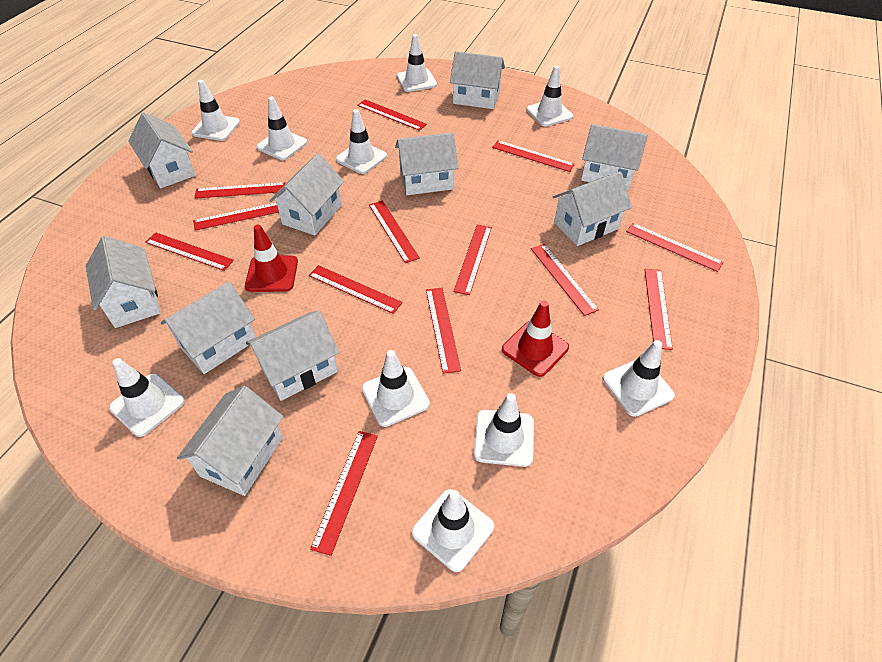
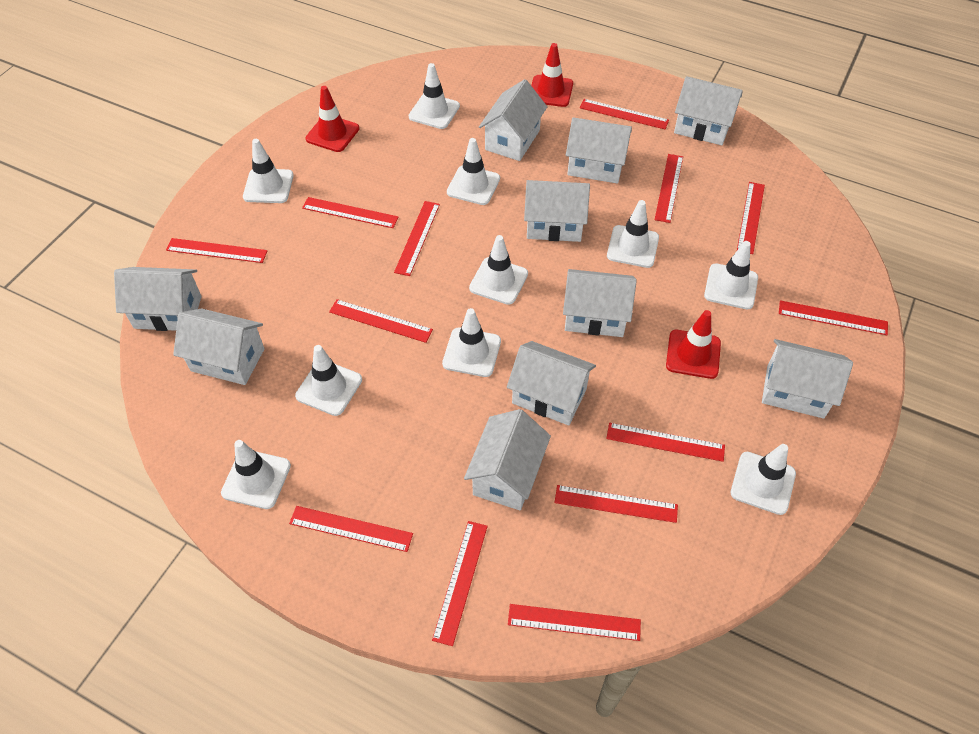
red traffic cone: 2 -> 3

